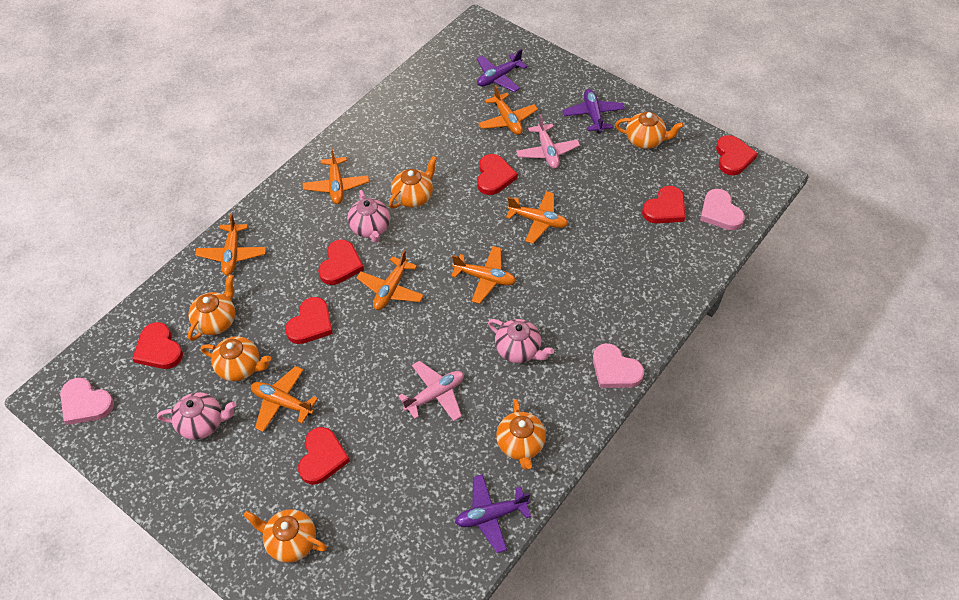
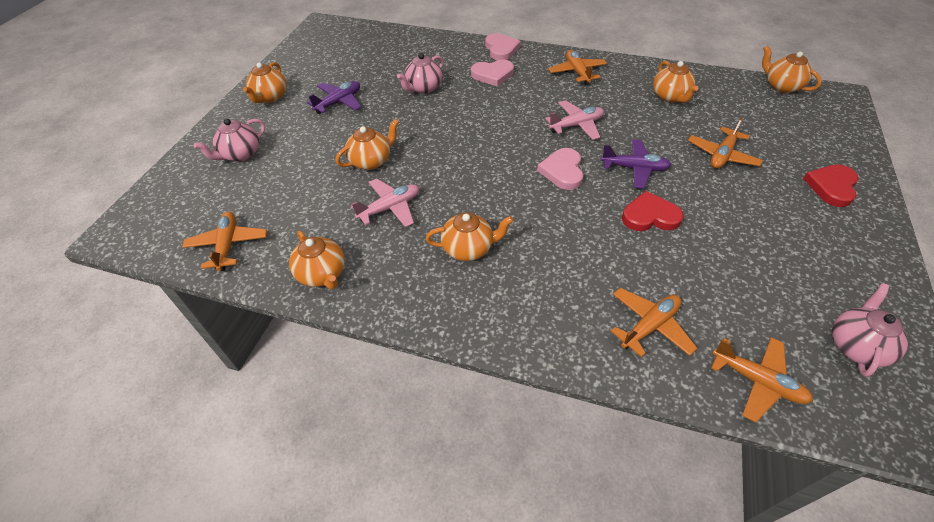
orange plane: 7 -> 5
purple plane: 3 -> 2
red heart: 7 -> 2

